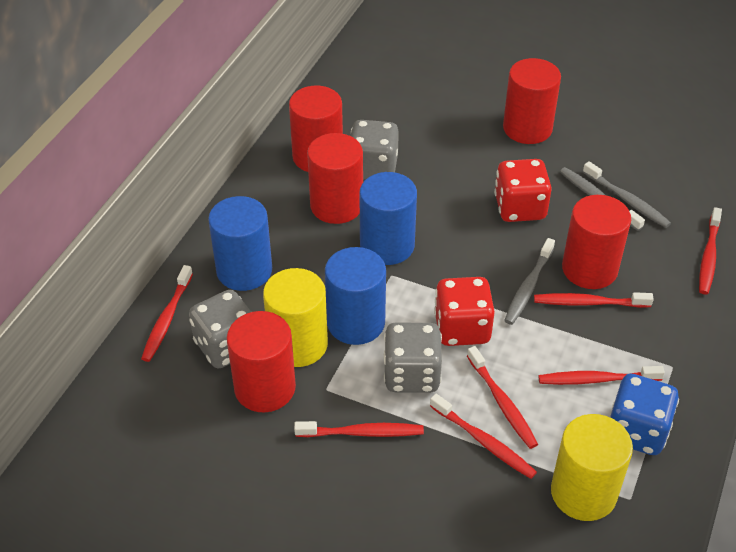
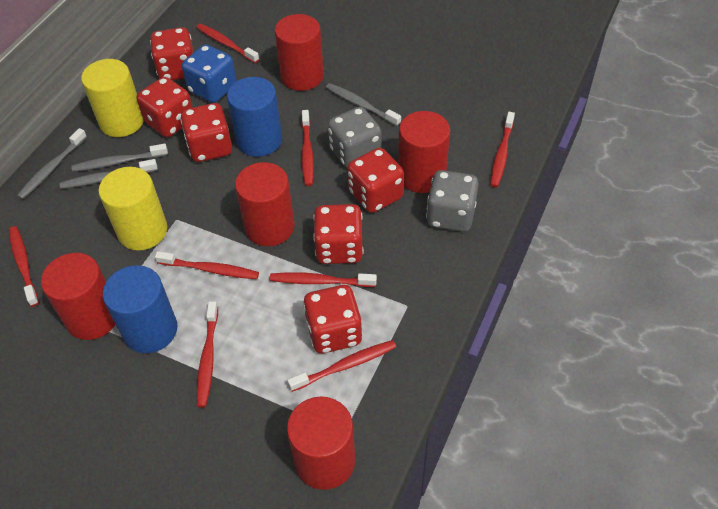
blue cylinder: 3 -> 2
grey dice: 3 -> 2
grey toothbrush: 3 -> 4
red dice: 2 -> 6
red toothbrush: 7 -> 8

